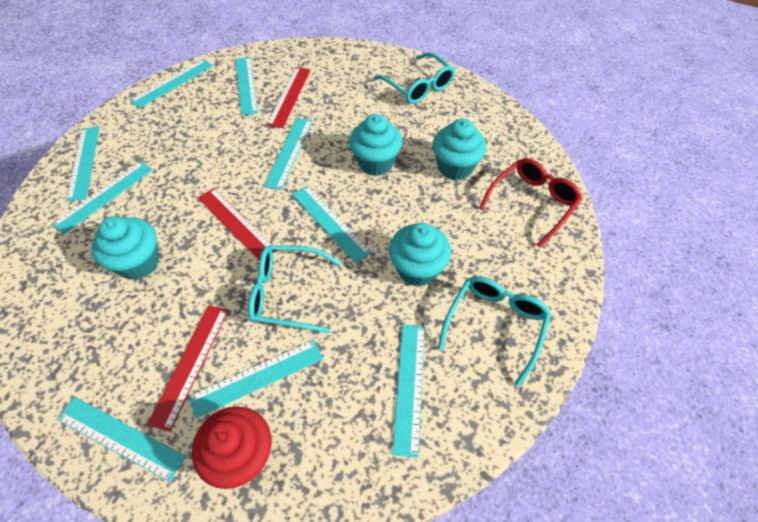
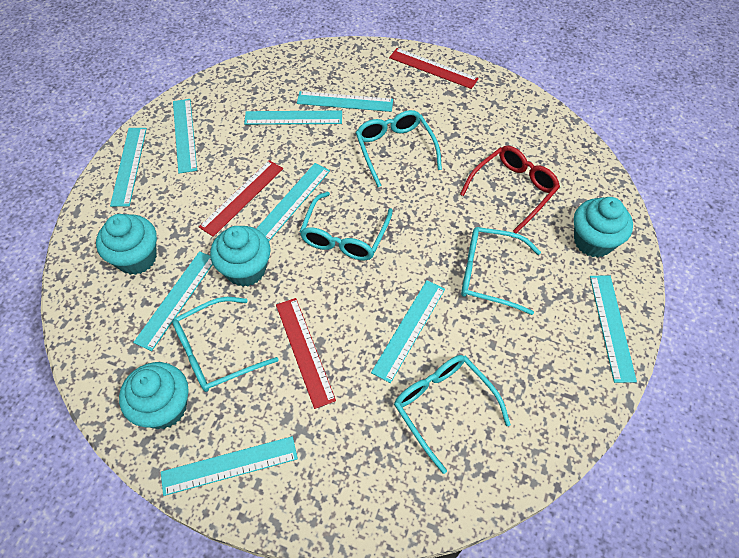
red cupcake: 1 -> 0
turquoise glasses: 3 -> 5

